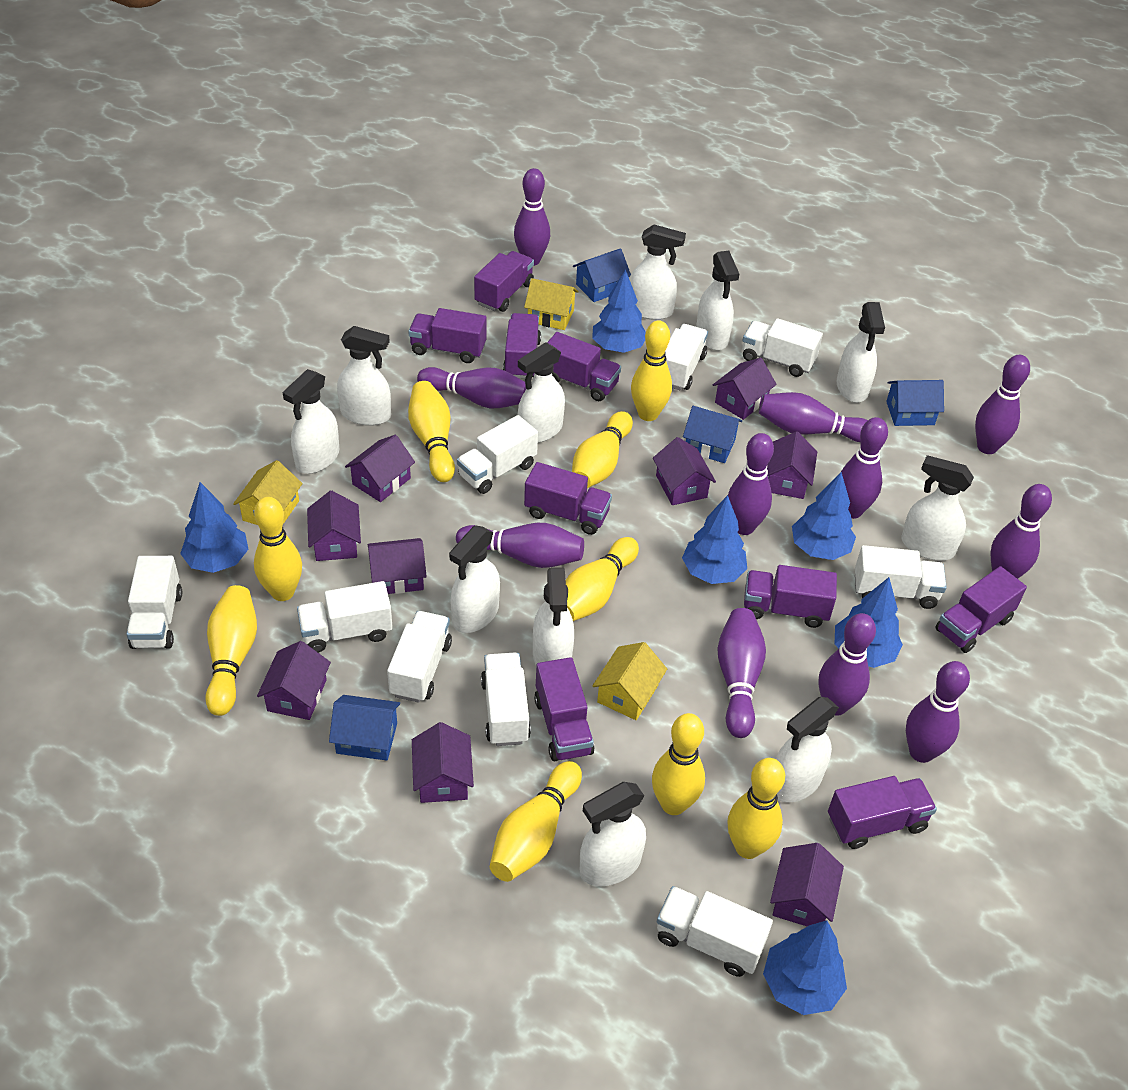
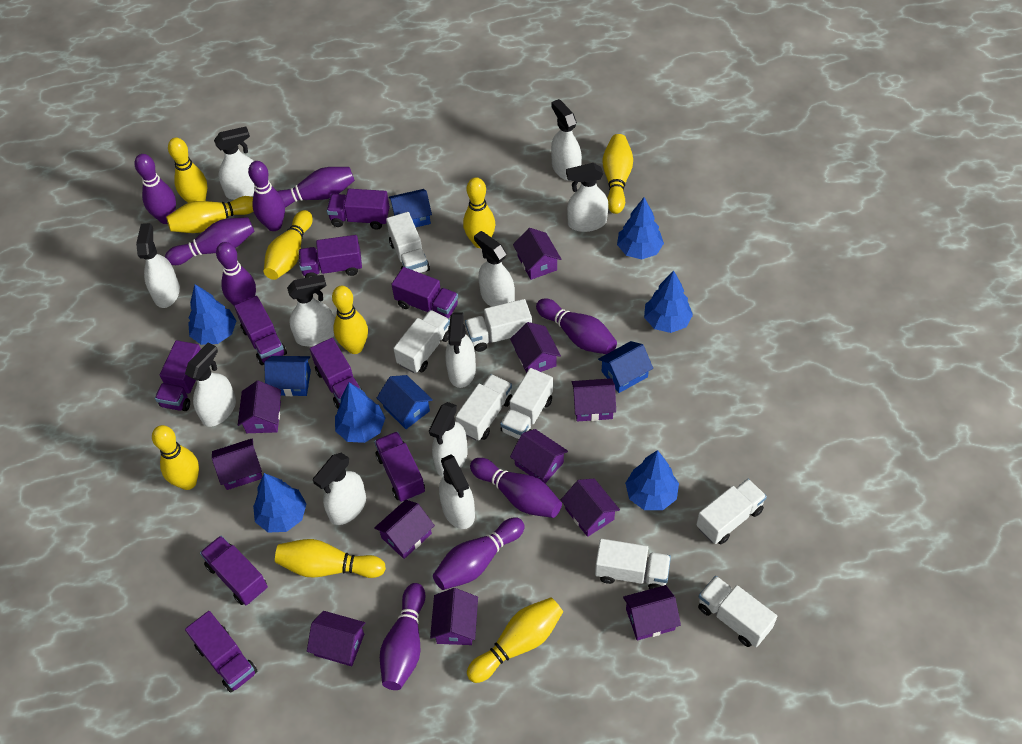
purple bowling pin: 11 -> 9
purple house: 9 -> 11
white truck: 9 -> 8
yellow house: 3 -> 0

